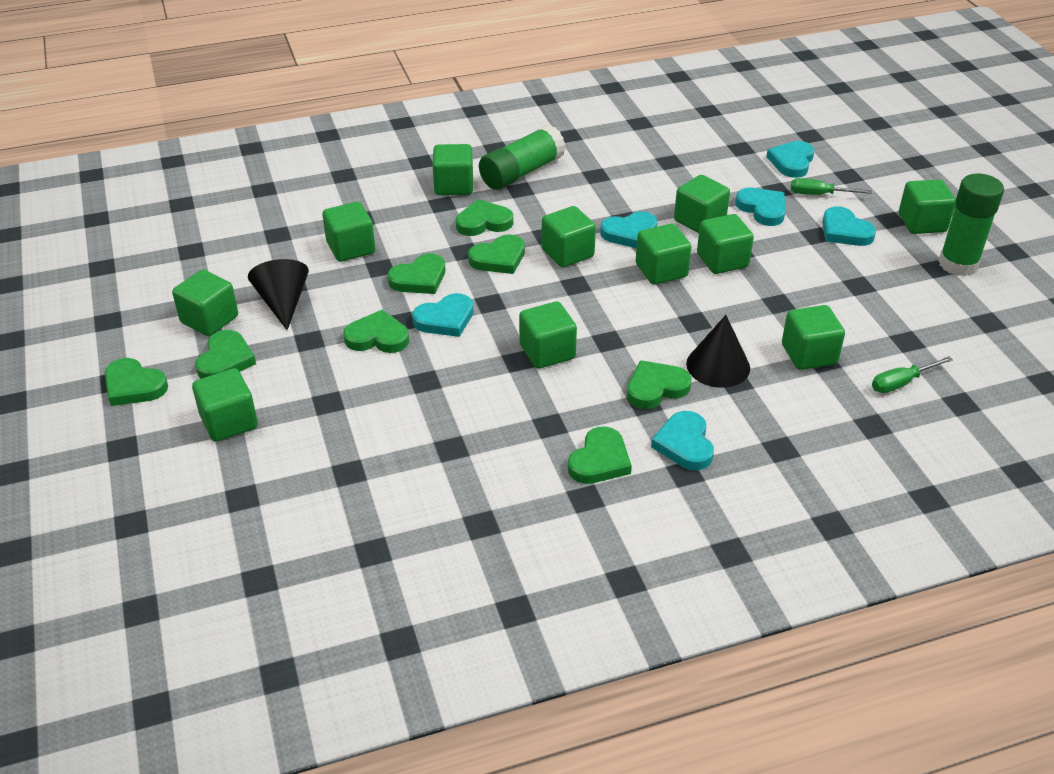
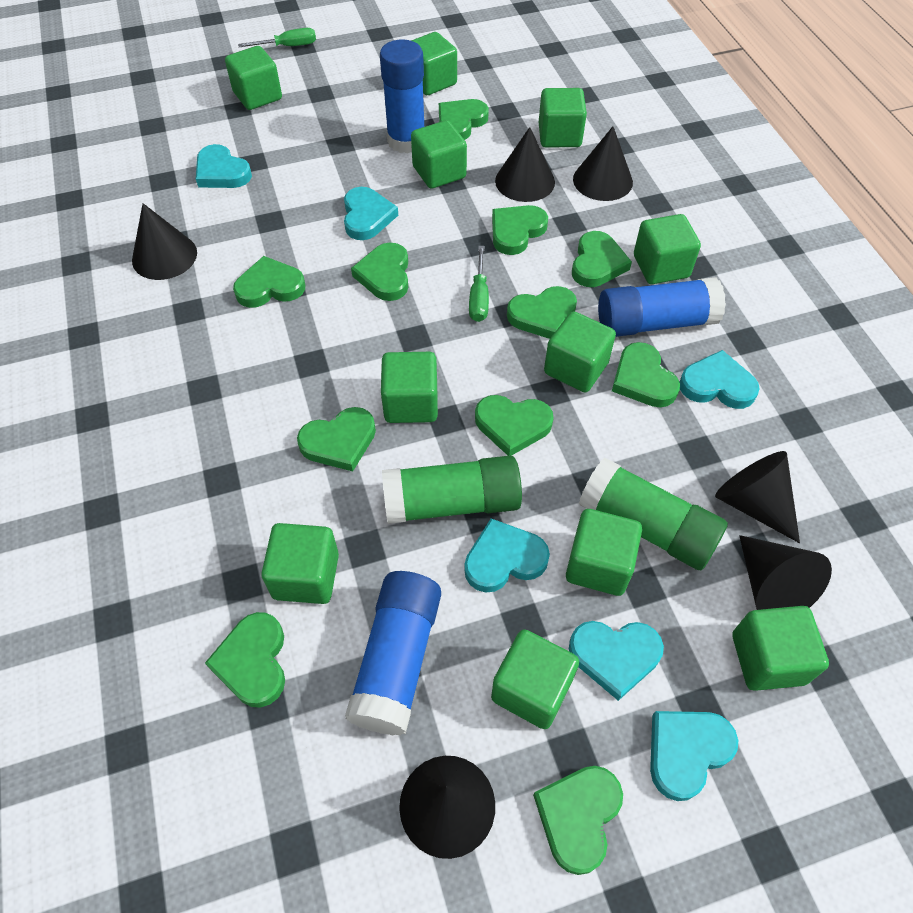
black cone: 2 -> 6
blue glue stick: 0 -> 3
green heart: 8 -> 11

